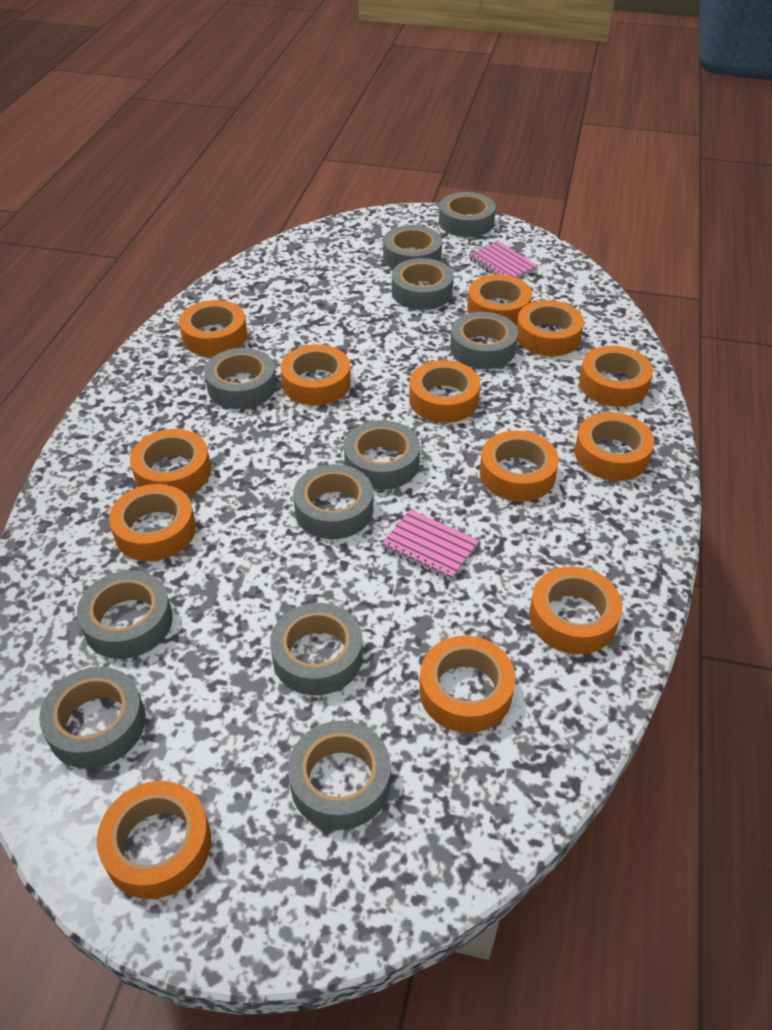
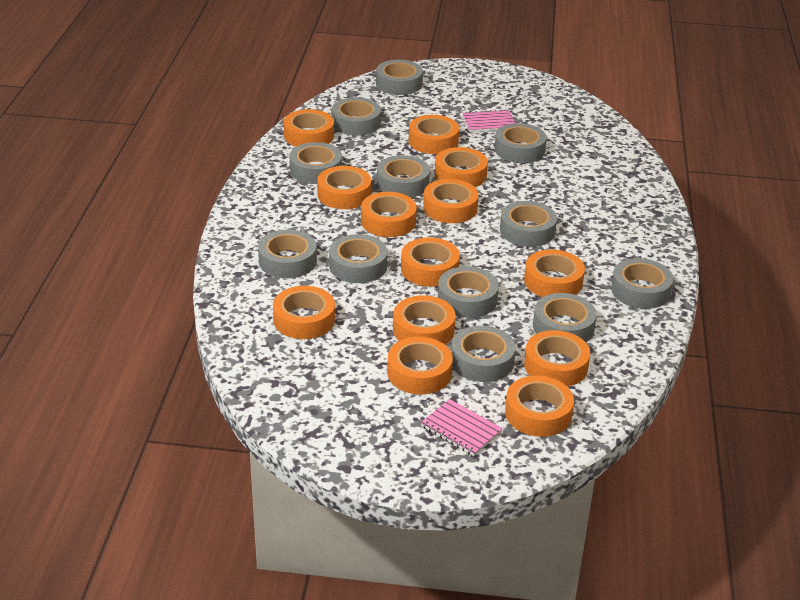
grey tape: 11 -> 12

